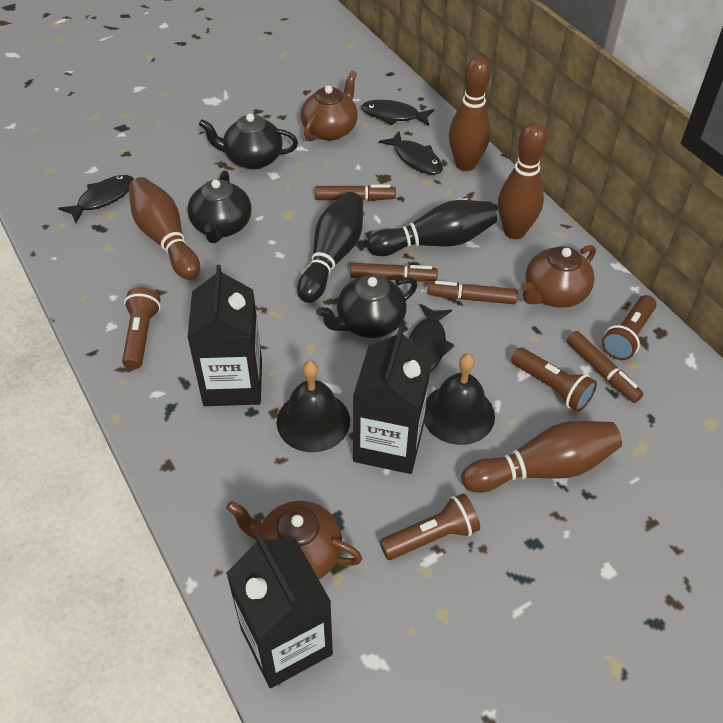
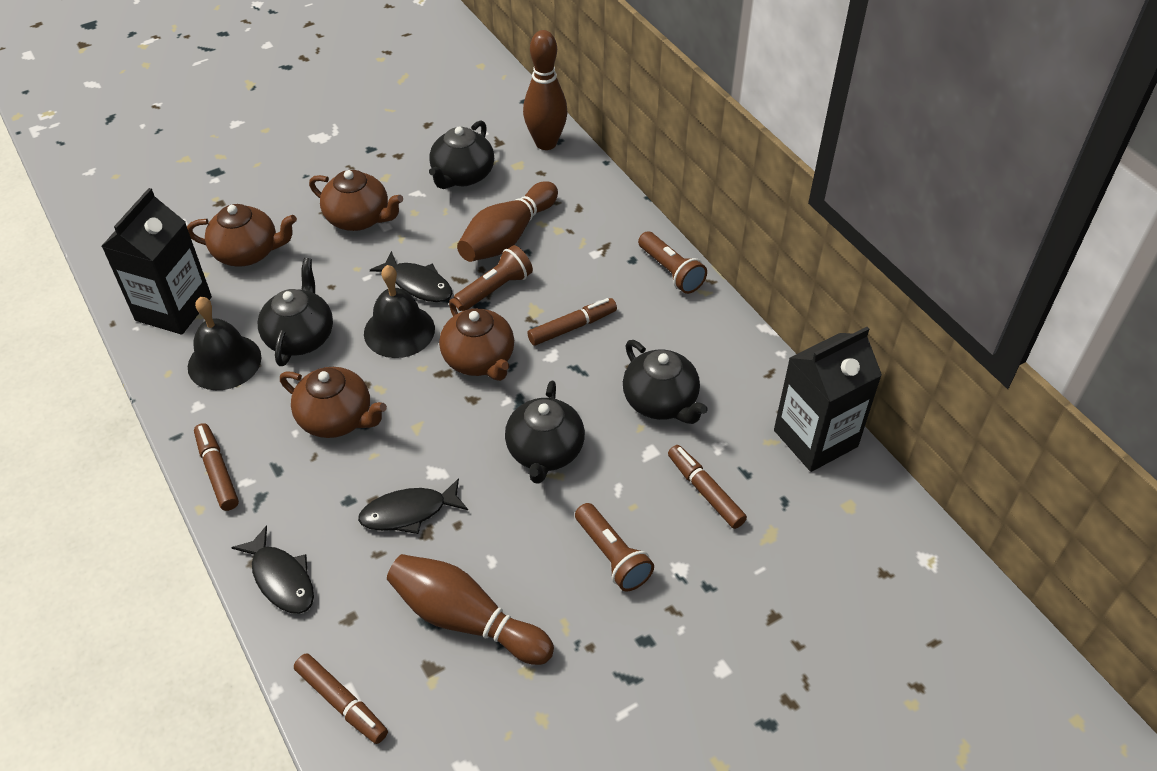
black bowling pin: 2 -> 0
black carton: 3 -> 2
black fish: 4 -> 3
black teapot: 3 -> 4
brown bowling pin: 4 -> 3
brown flashlight: 4 -> 3
brown teapot: 3 -> 4

